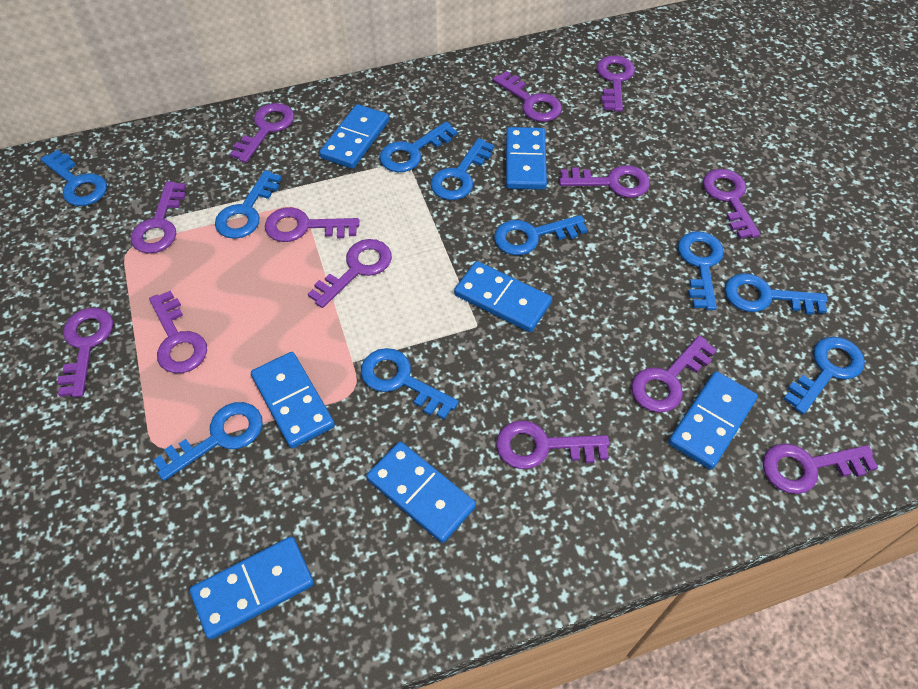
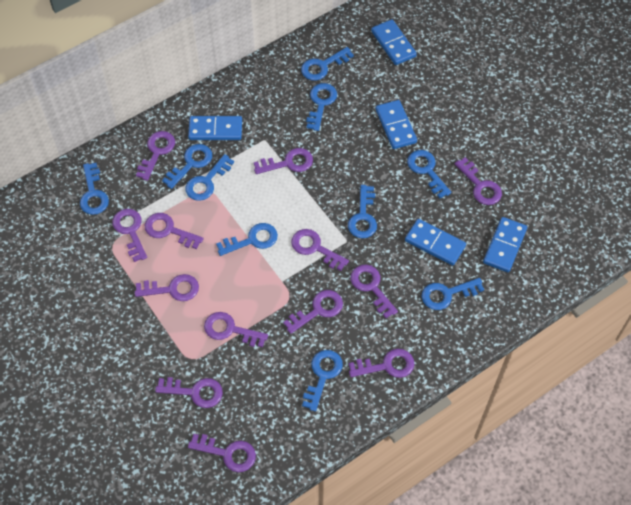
blue domino: 7 -> 5

